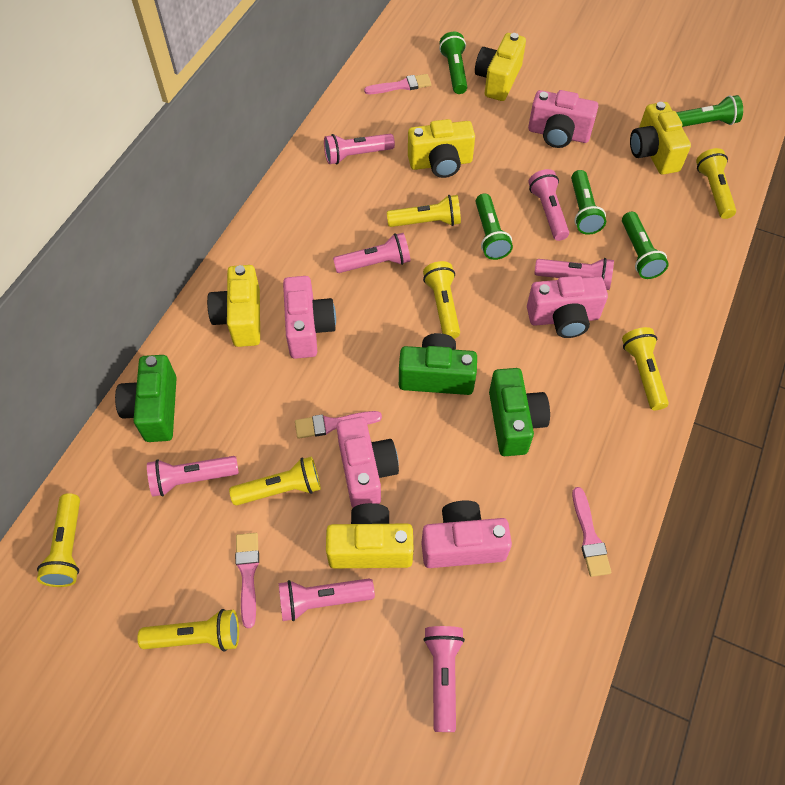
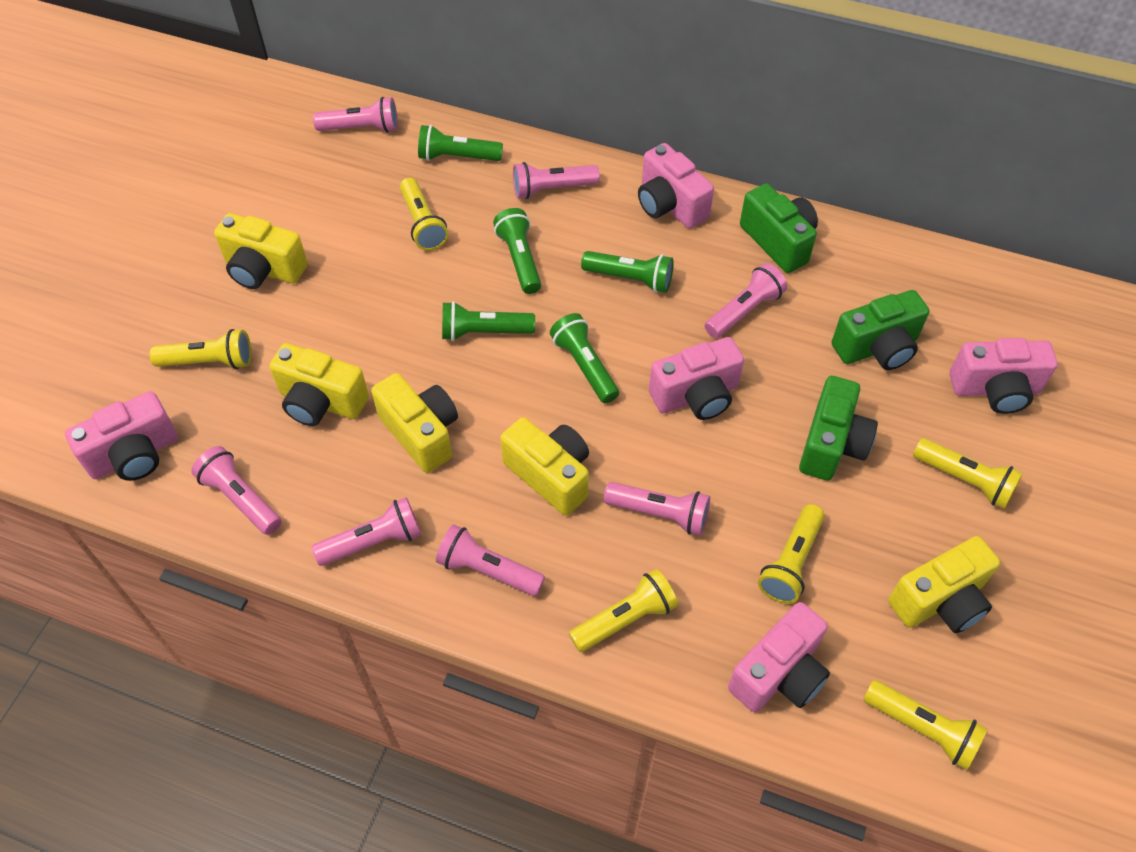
pink brush: 4 -> 0
yellow flashlight: 7 -> 6

